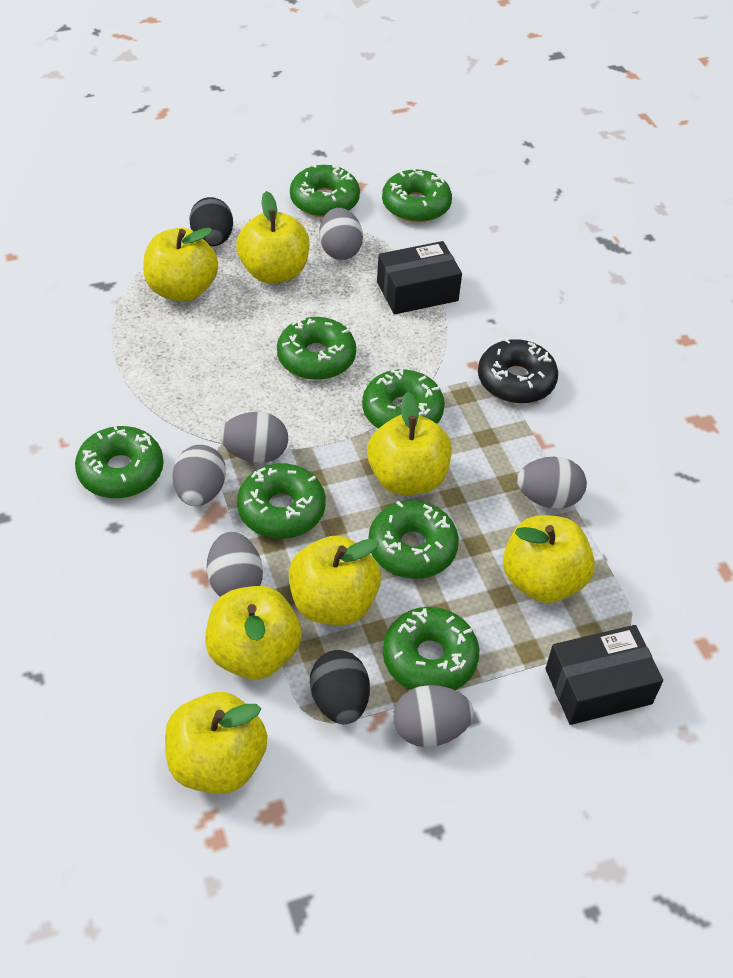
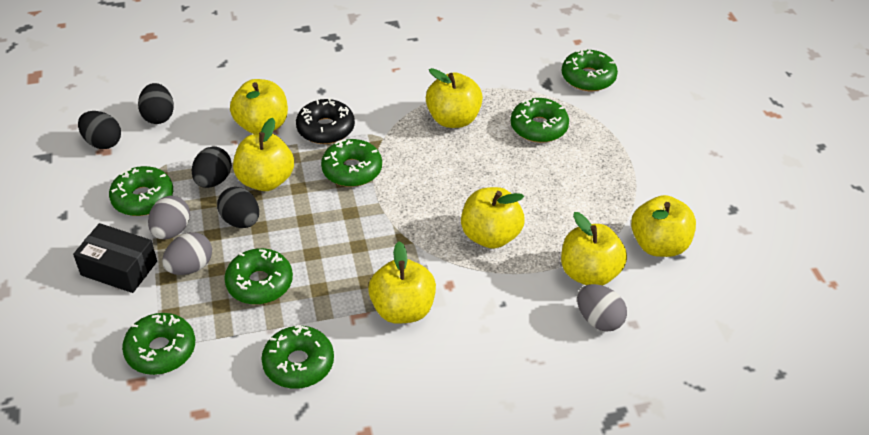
black box: 2 -> 1
black egg: 2 -> 4
green donut: 8 -> 7
grey egg: 6 -> 3

